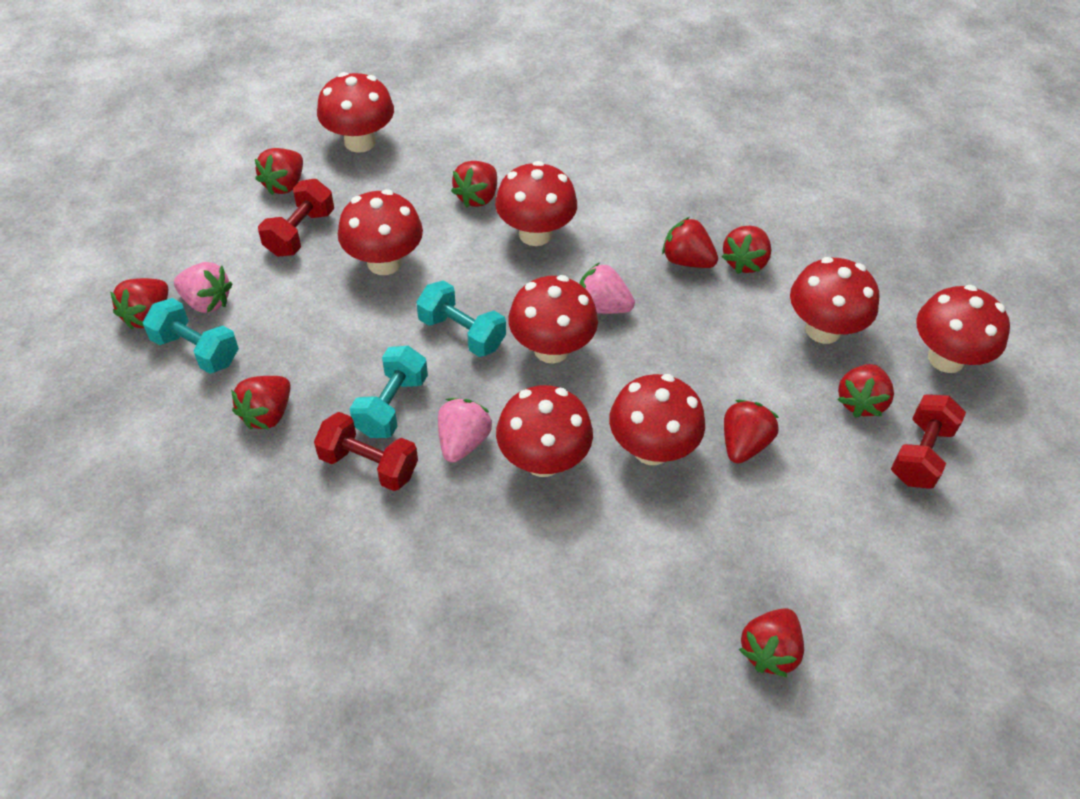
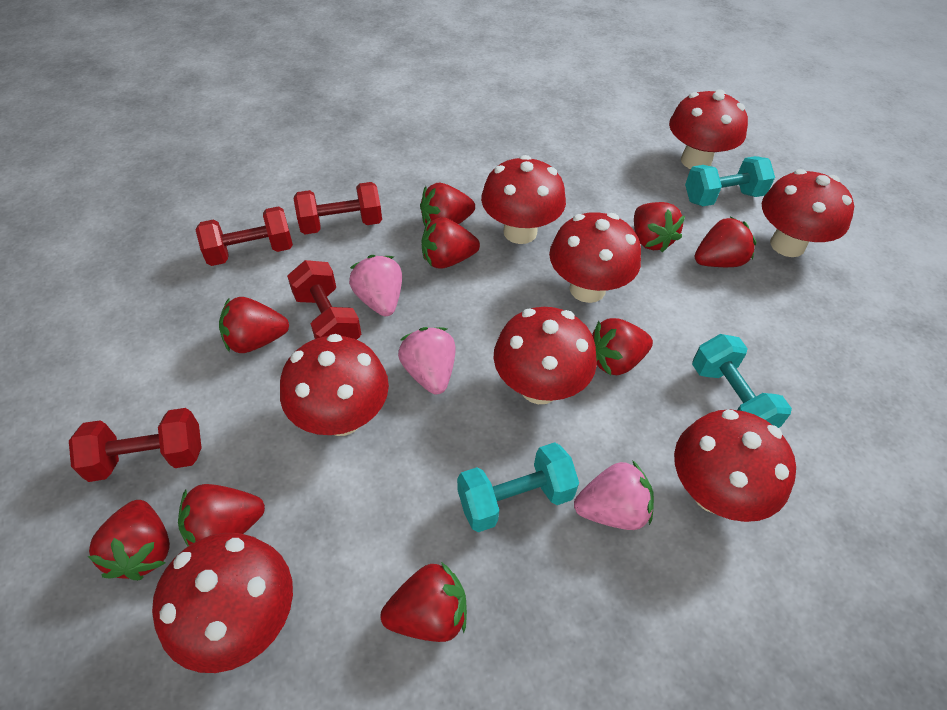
red dumbbell: 3 -> 4

